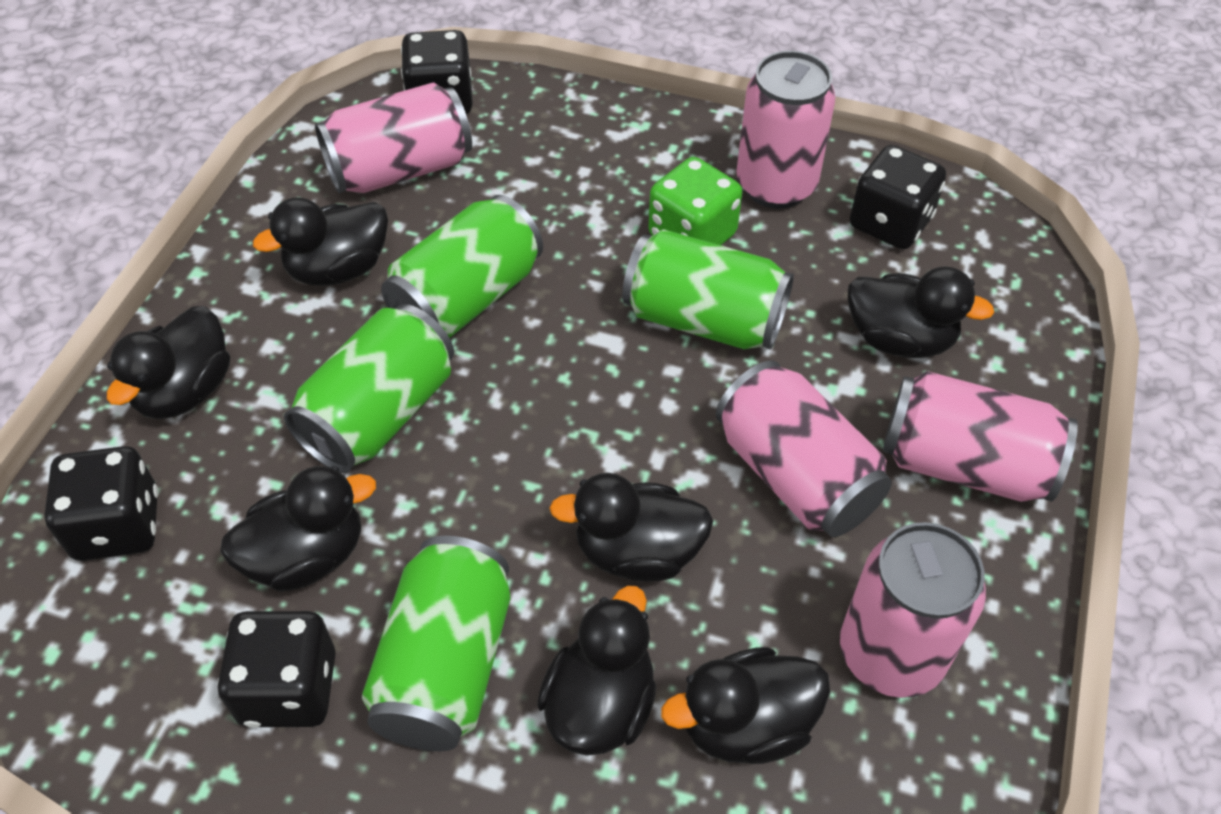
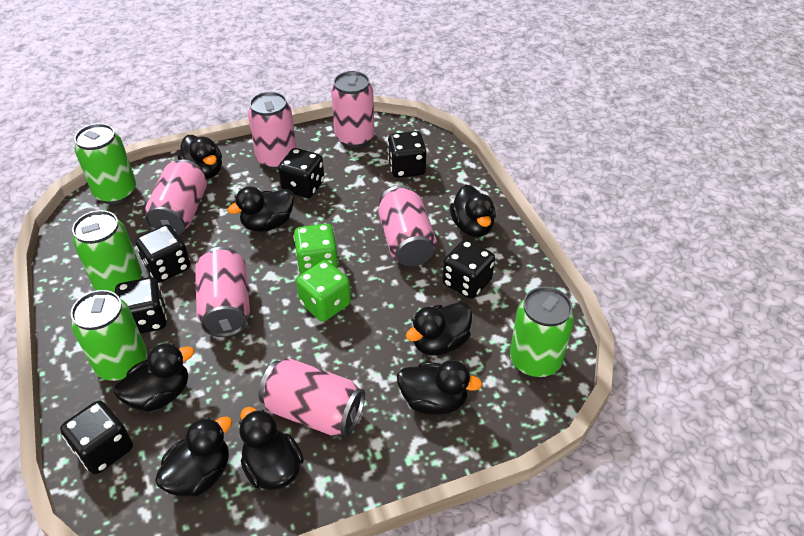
black dice: 4 -> 6
black duck: 7 -> 8
green dice: 1 -> 2
pink can: 5 -> 6

